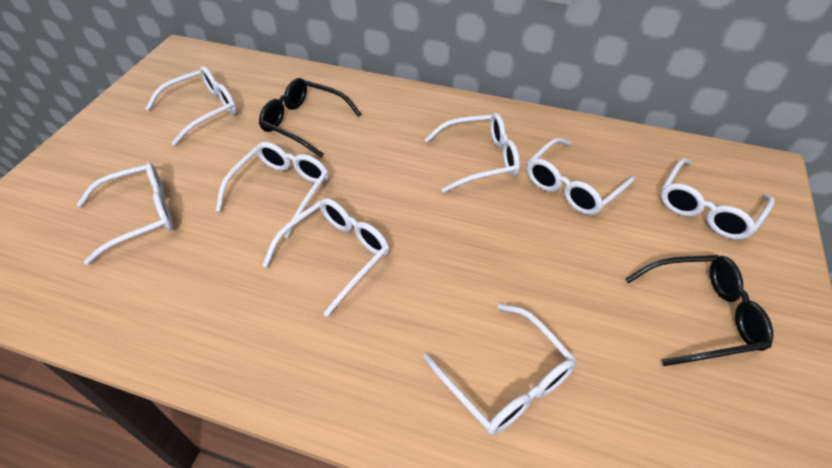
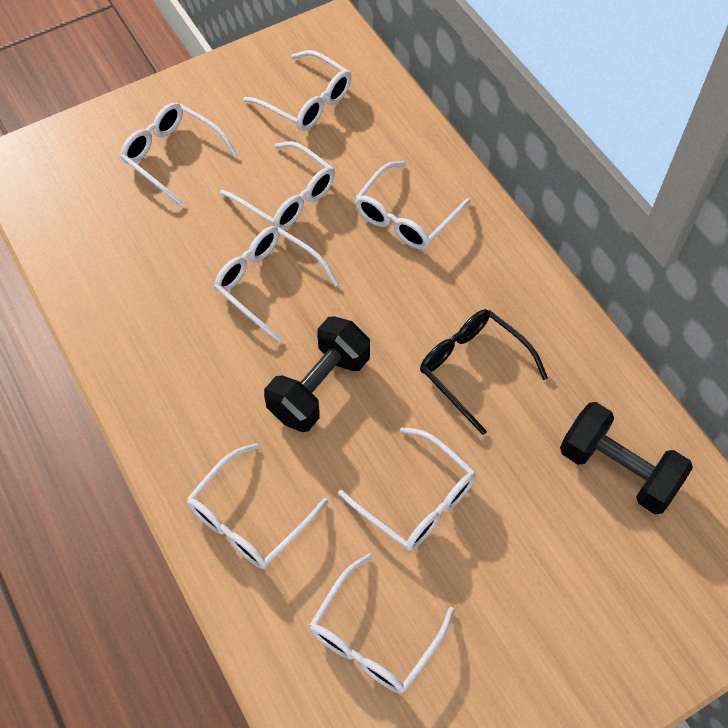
black dumbbell: 0 -> 2
black glasses: 2 -> 1

